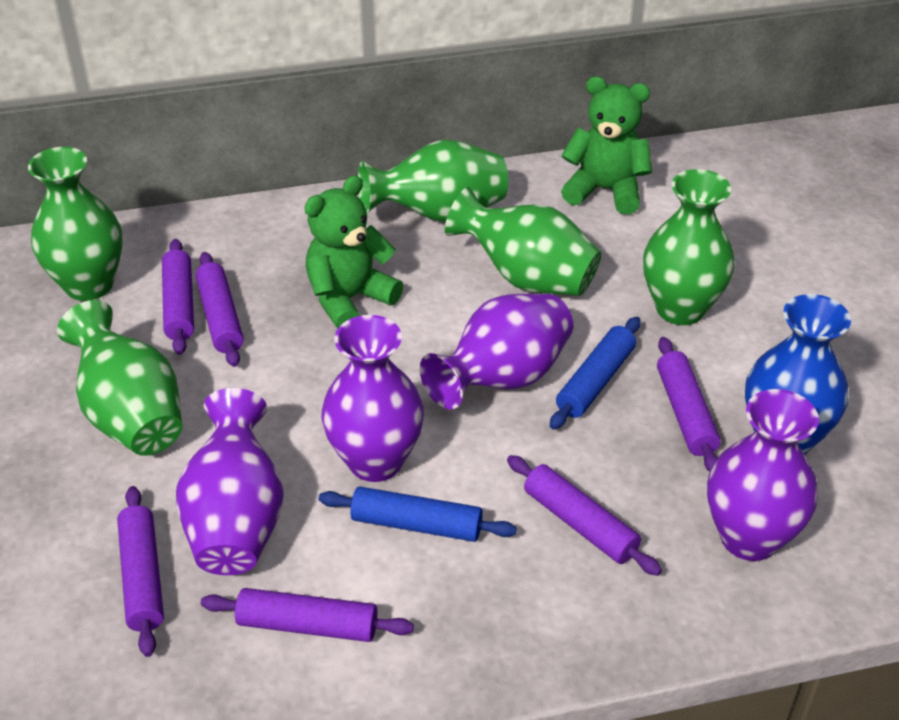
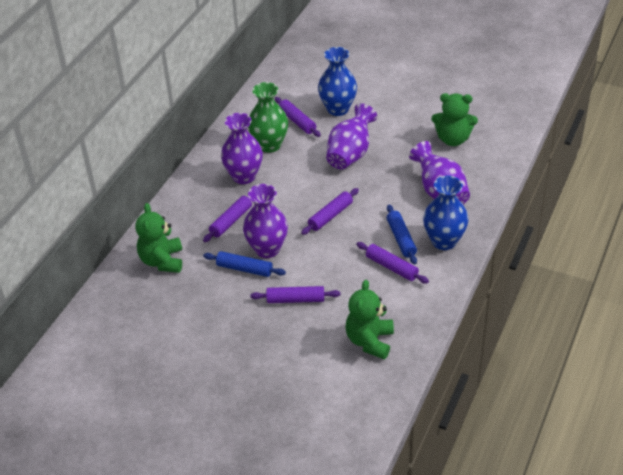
blue vase: 1 -> 2
green teddy bear: 2 -> 3
green vase: 5 -> 1
purple rolling pin: 6 -> 5

